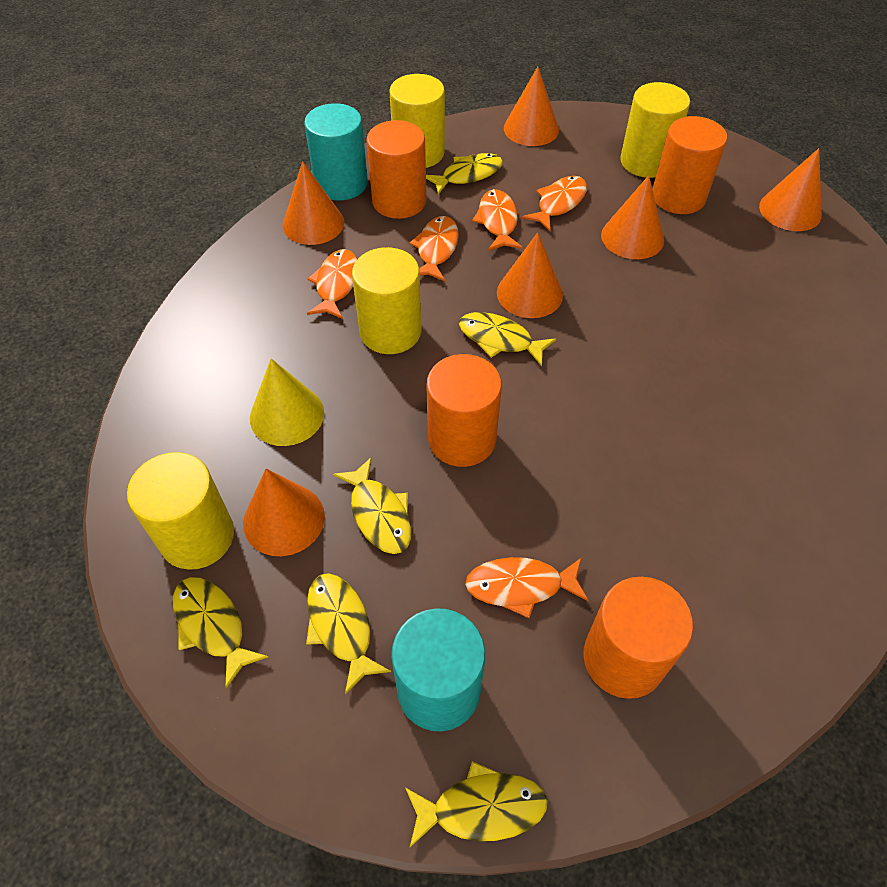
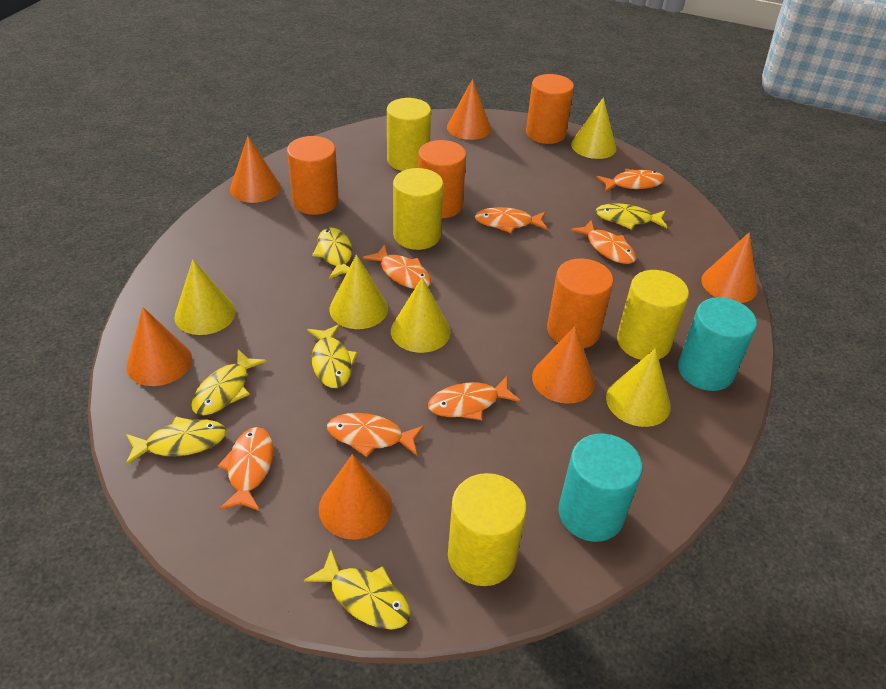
orange fish: 5 -> 7
yellow cone: 1 -> 5

